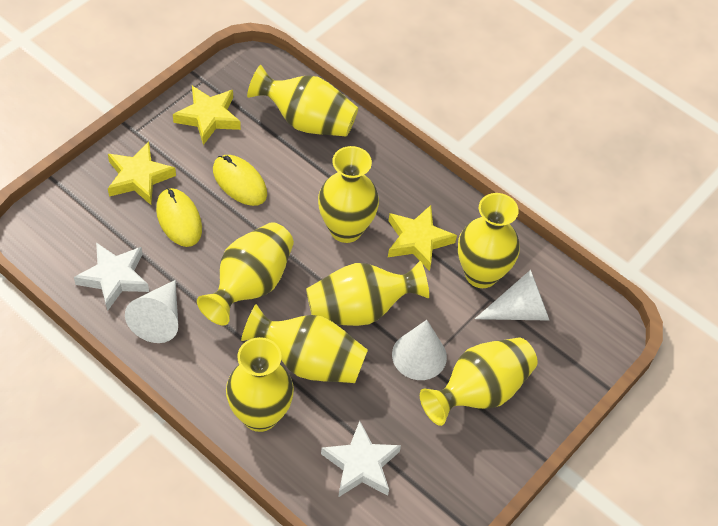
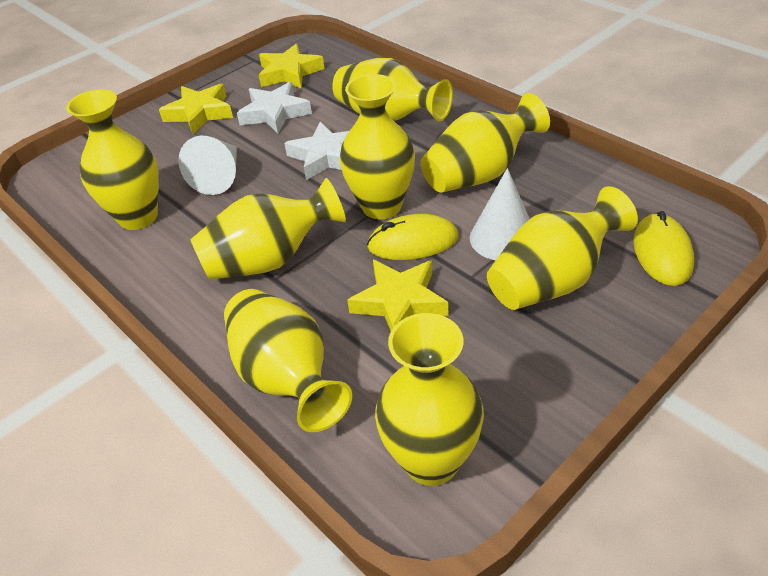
white cone: 3 -> 2

